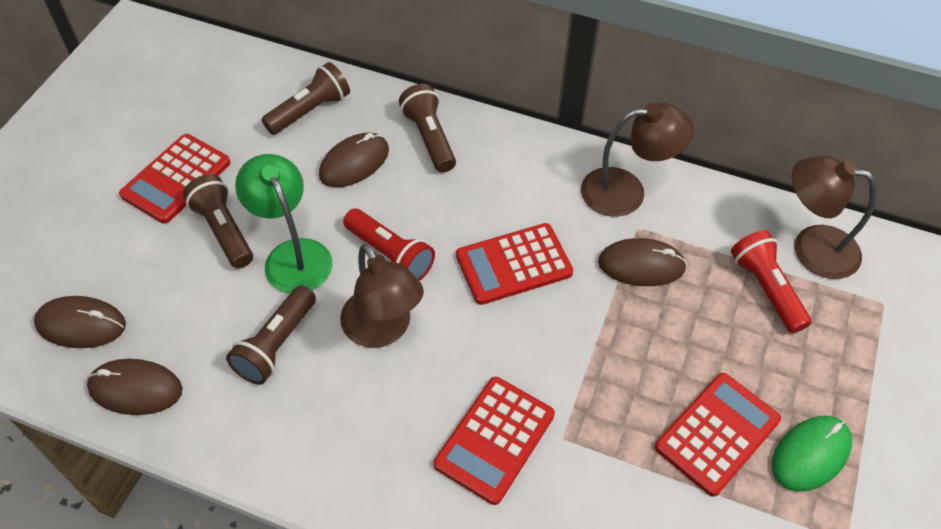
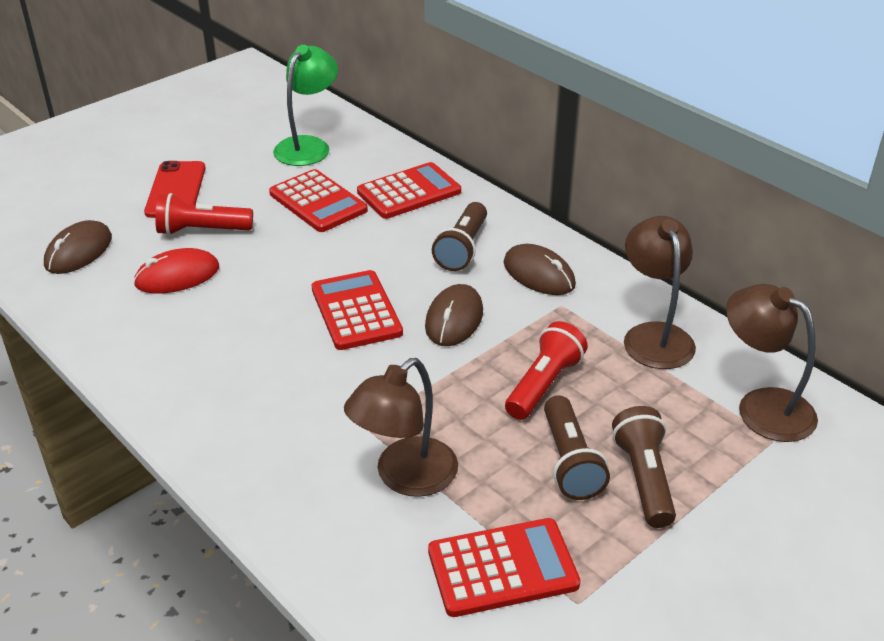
brown flashlight: 4 -> 3
brown mouse: 4 -> 3
green mouse: 1 -> 0
red mouse: 0 -> 1
red phone: 0 -> 1

